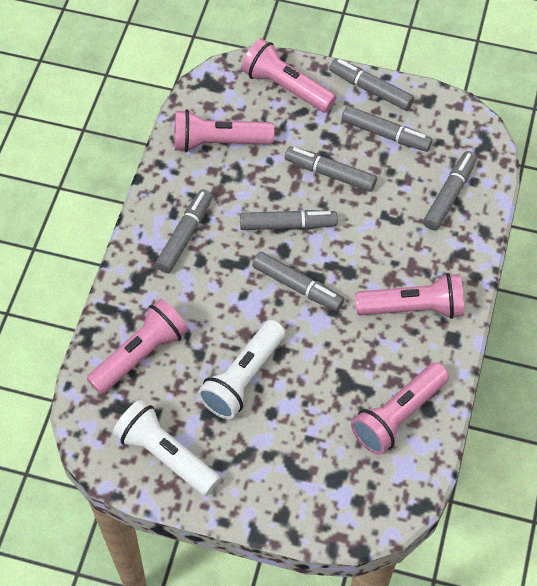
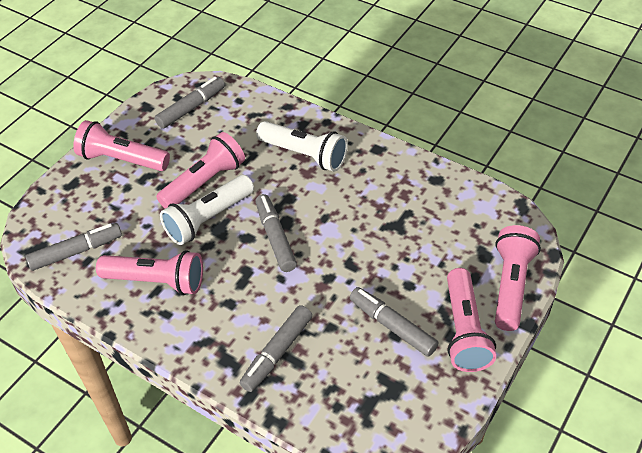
grey marker: 7 -> 5

